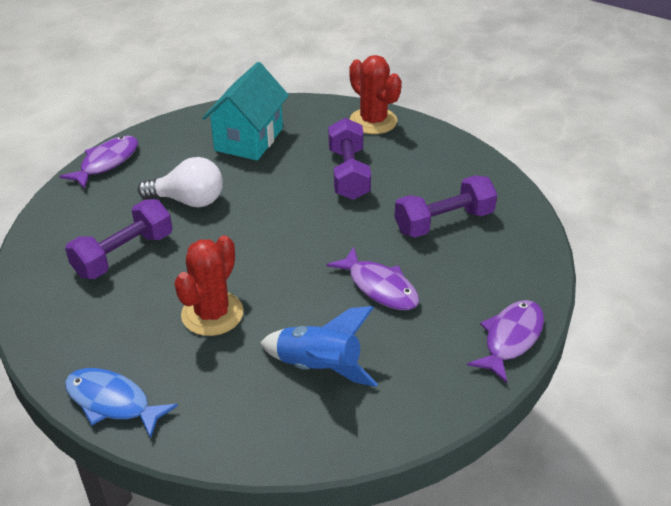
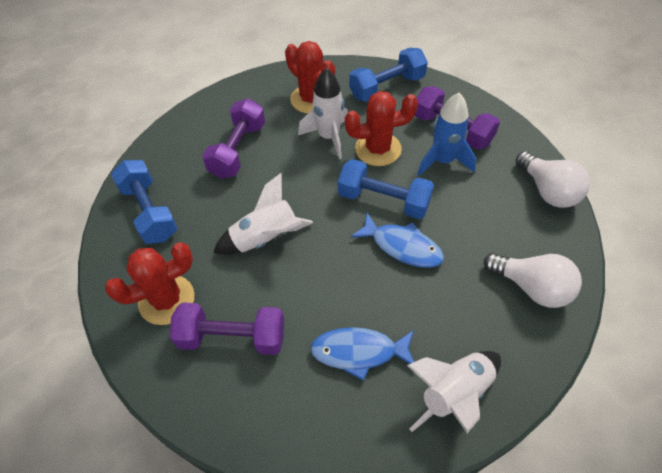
blue dumbbell: 0 -> 3
blue fish: 1 -> 2
purple fish: 3 -> 0
red cactus: 2 -> 3
turquoise house: 1 -> 0
white light bulb: 1 -> 2
white rocket: 0 -> 3

